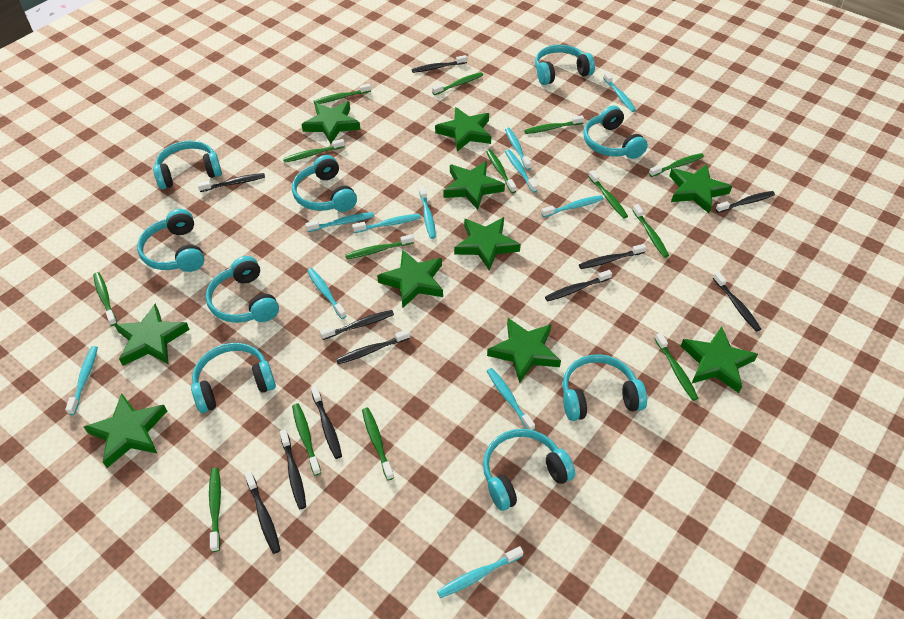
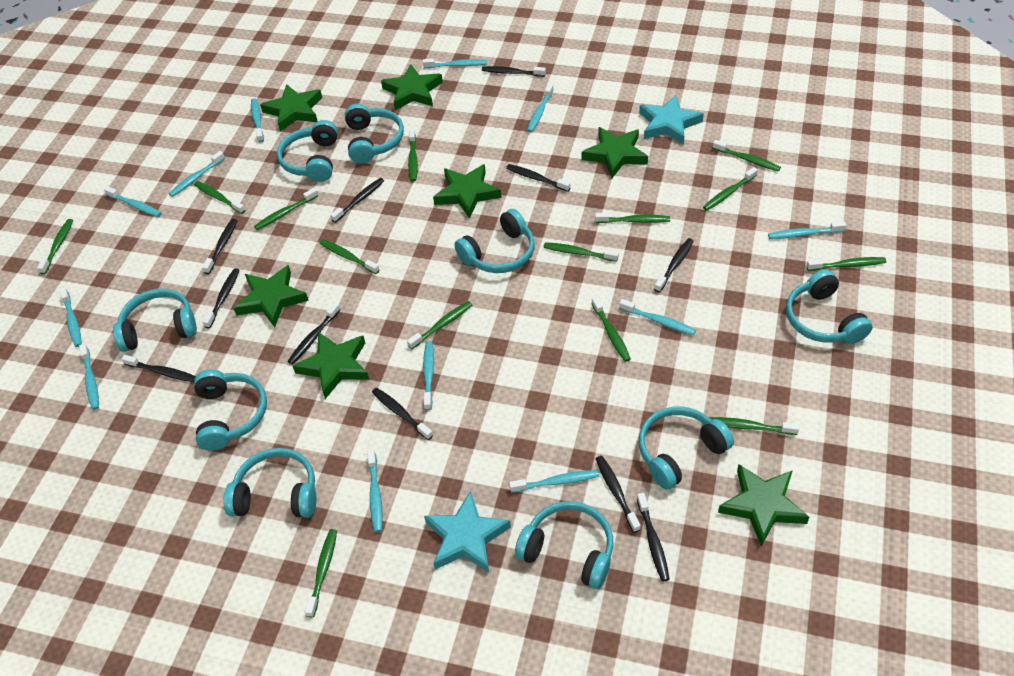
green star: 10 -> 7
turquoise star: 0 -> 2
turquoise toothbrush: 11 -> 12

